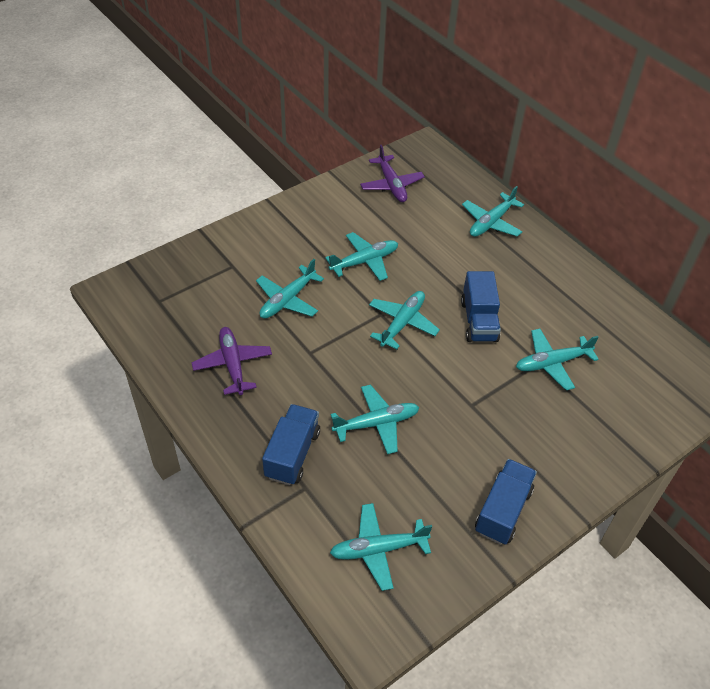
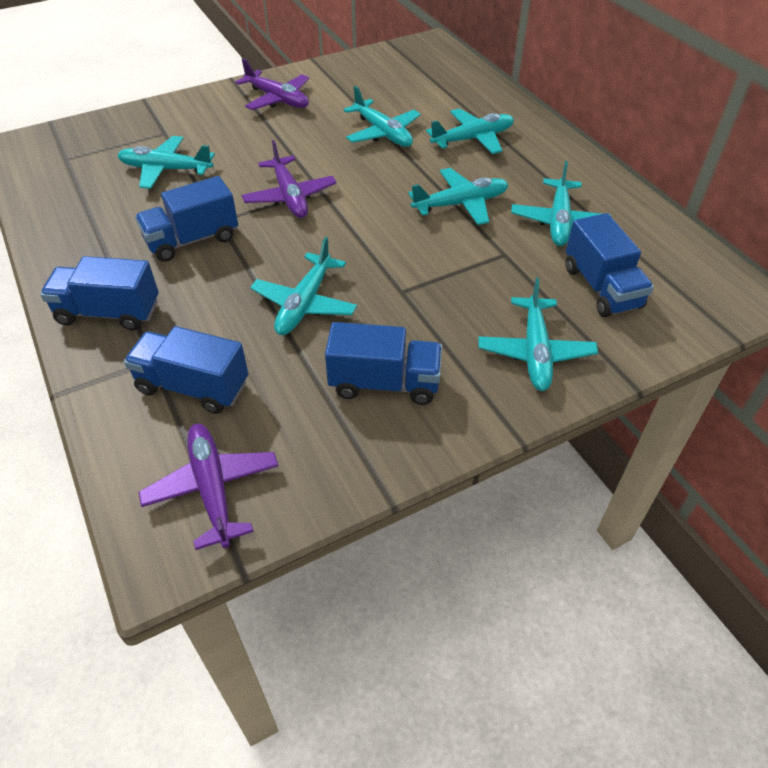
blue truck: 3 -> 5
purple plane: 2 -> 3

